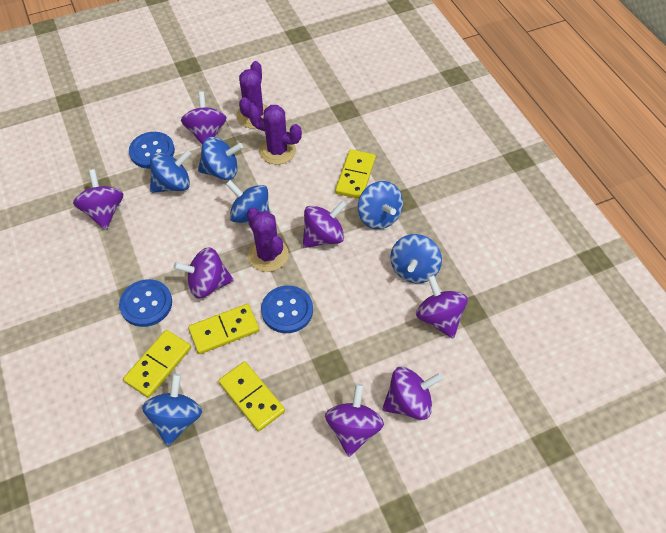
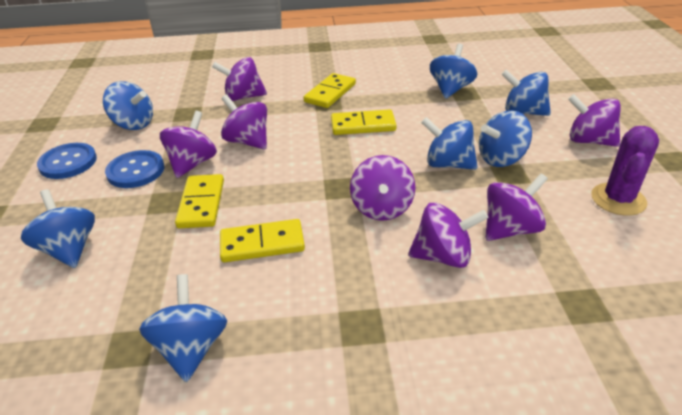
blue button: 3 -> 2
blue spinning top: 6 -> 7
purple cactus: 3 -> 1

